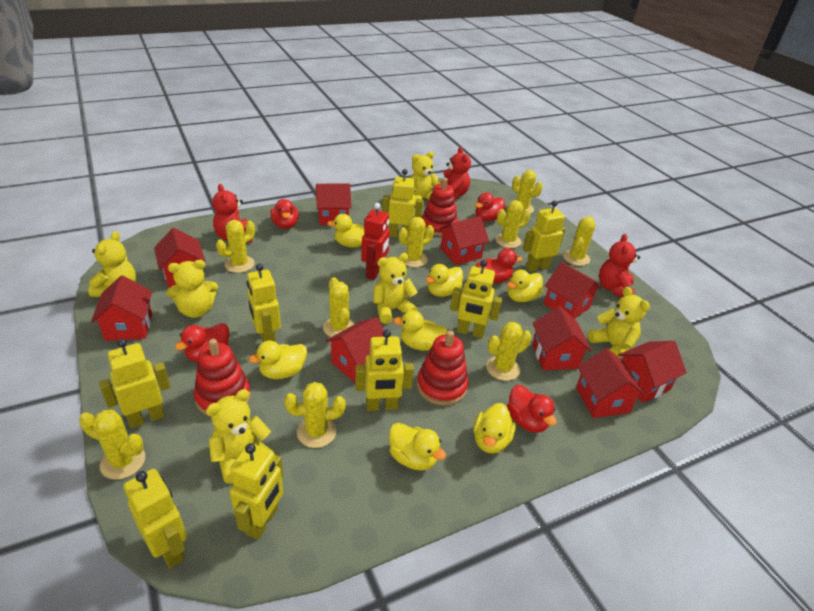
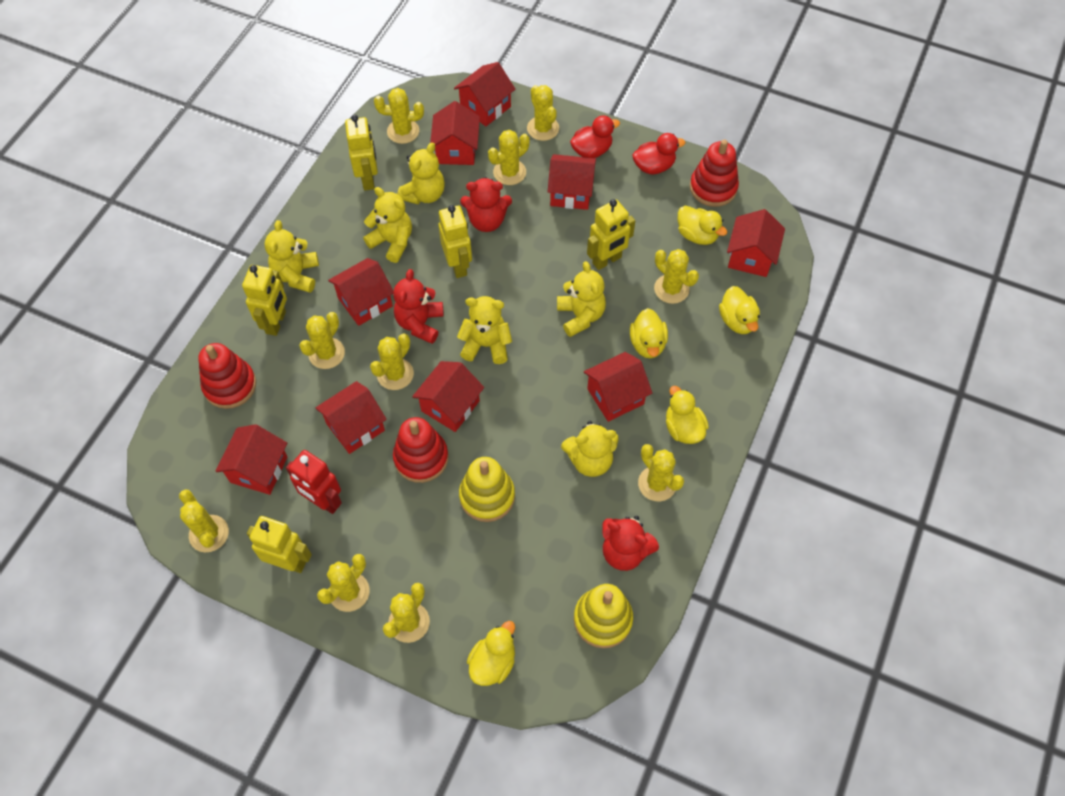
red duck: 5 -> 2
yellow cactus: 9 -> 10
yellow duck: 7 -> 5
yellow robot: 8 -> 5
yellow stacking toy: 0 -> 2

